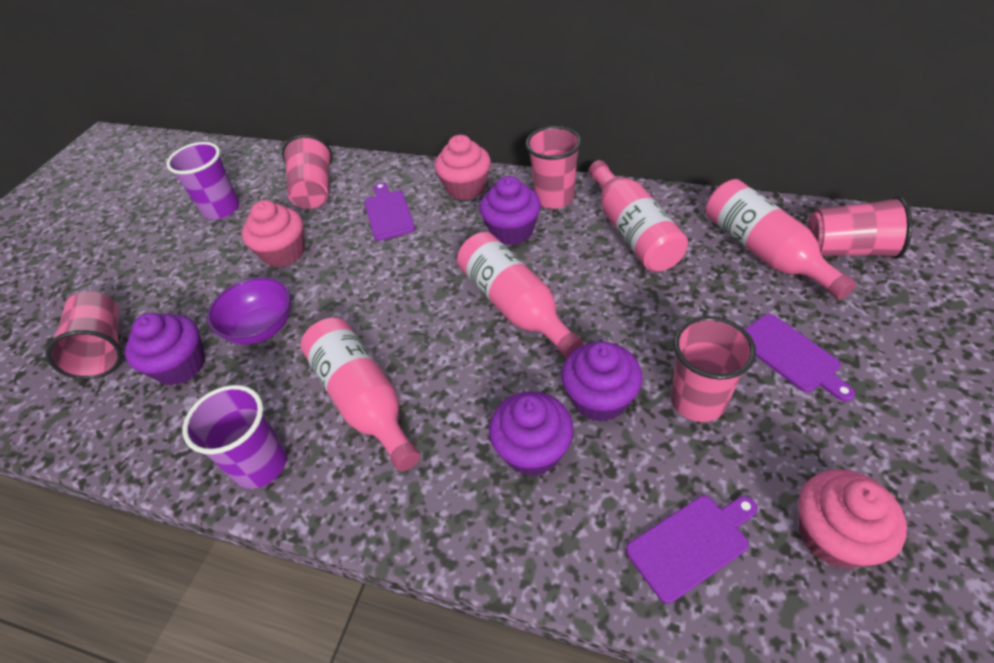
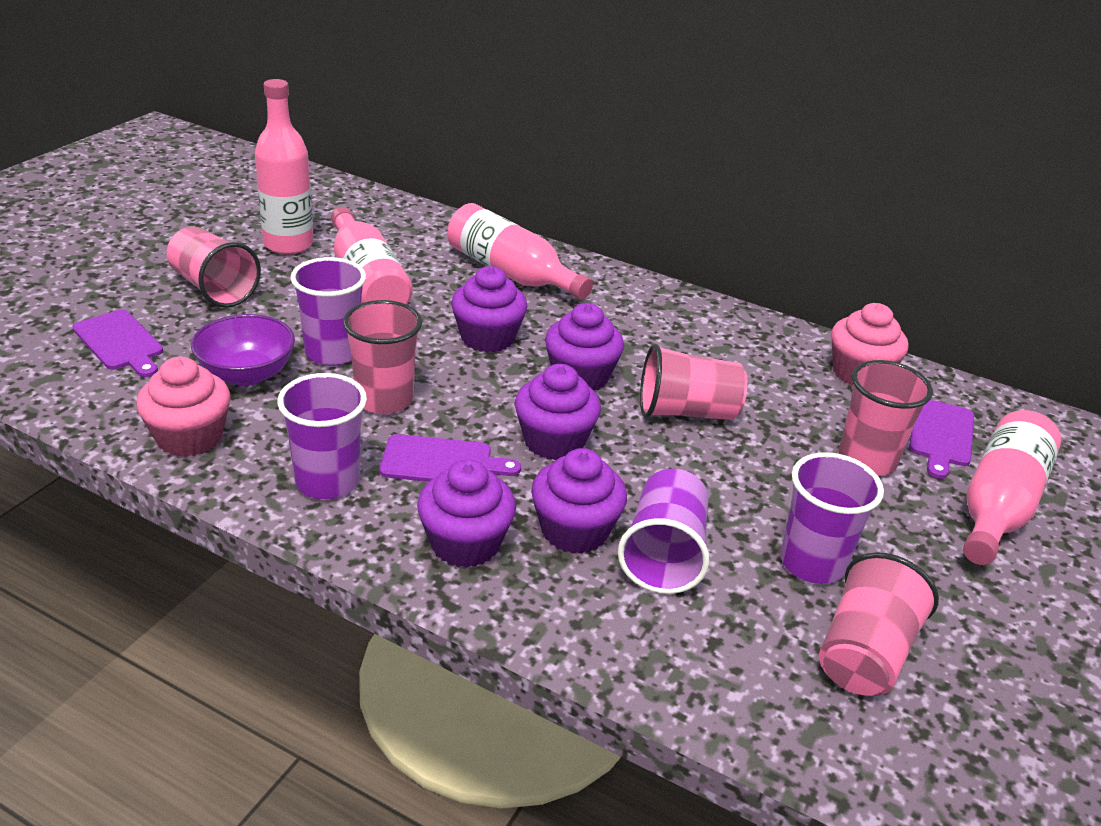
pink cupcake: 3 -> 2
purple cup: 2 -> 4
purple cupcake: 4 -> 5

